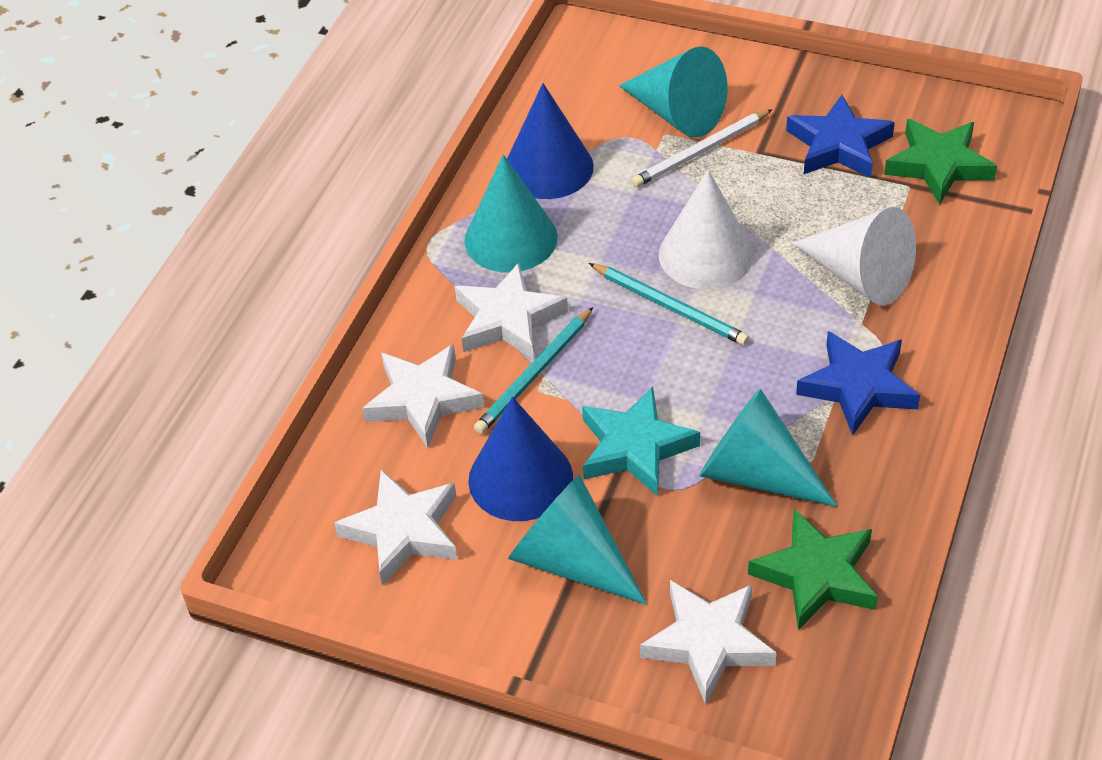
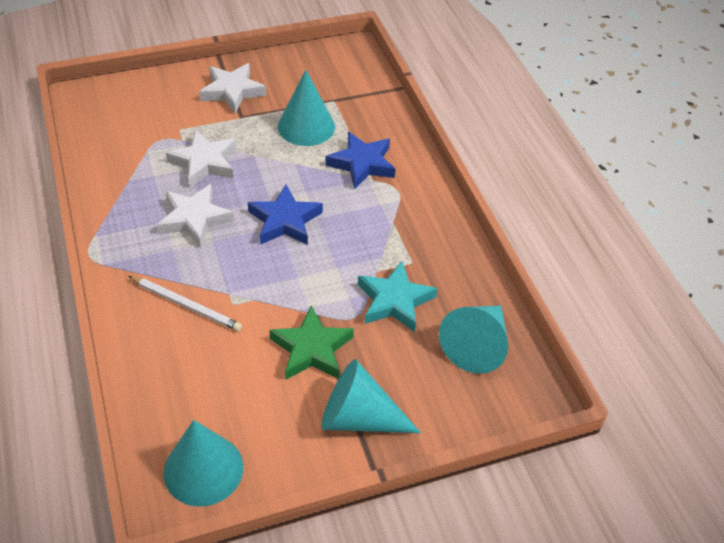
blue cone: 2 -> 0
green star: 2 -> 1
turquoise pencil: 2 -> 0
white cone: 2 -> 0
white star: 4 -> 3

